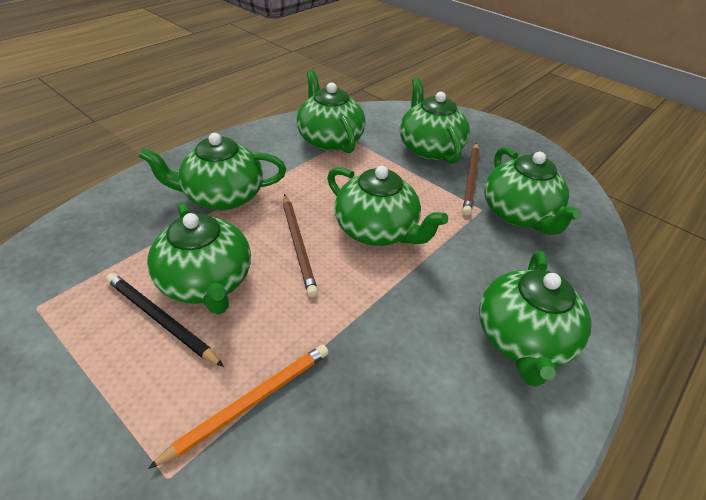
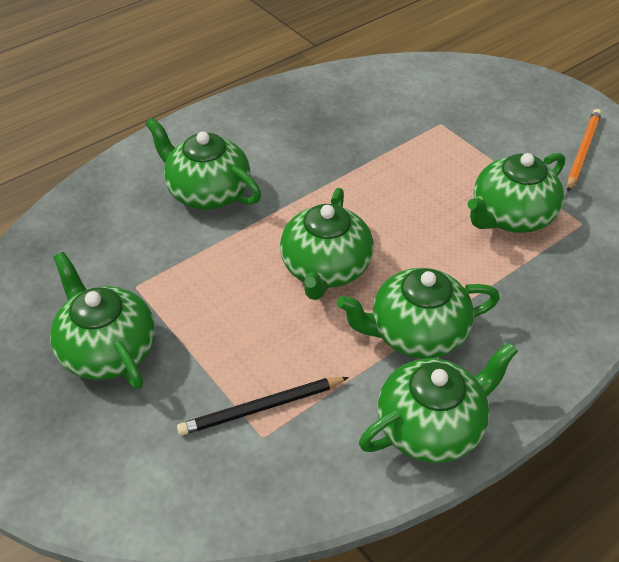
brown pencil: 2 -> 0
green teapot: 7 -> 6

